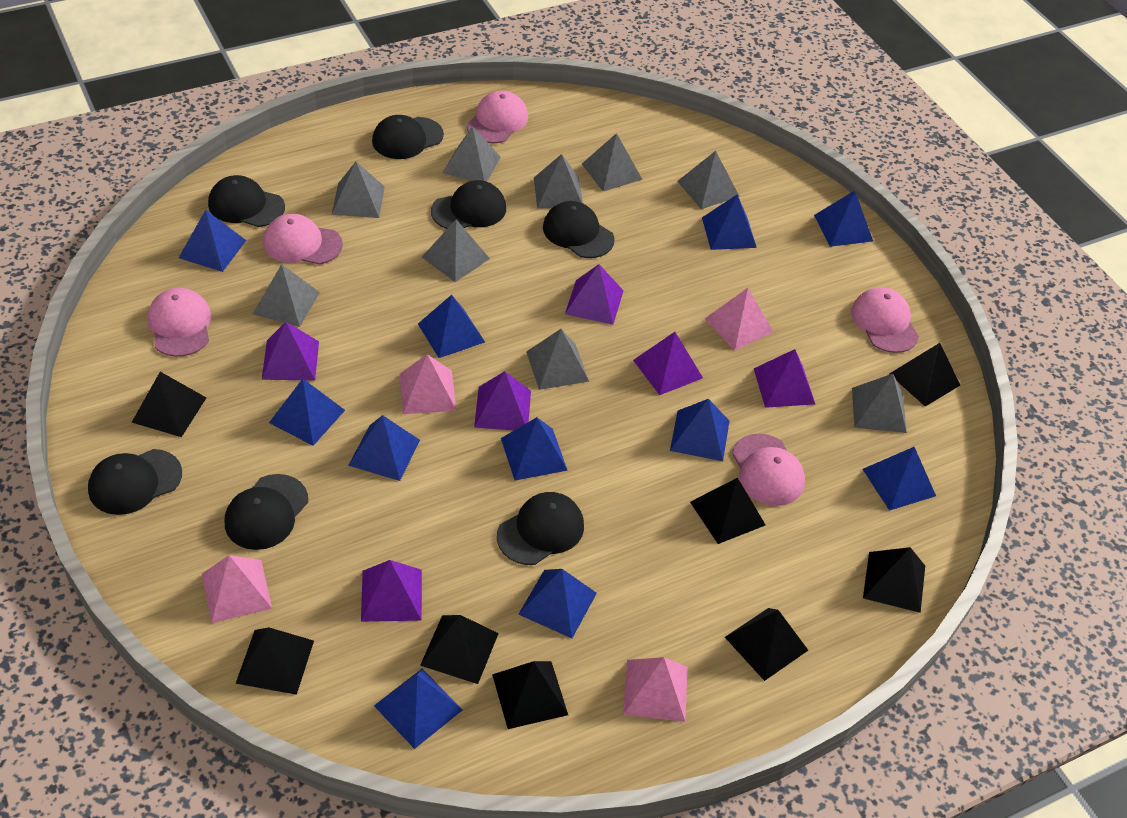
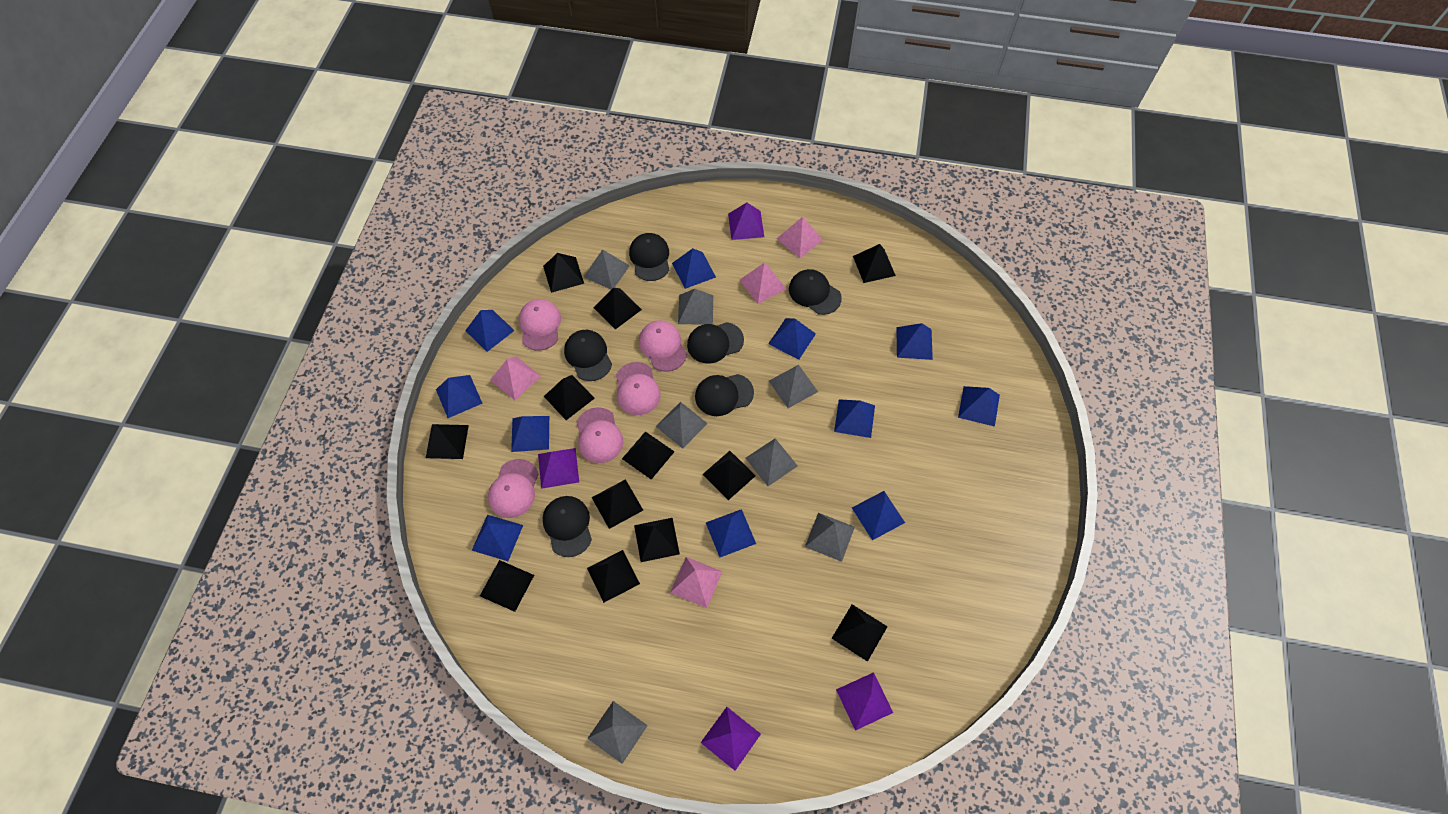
black cap: 7 -> 6
black pyramid: 8 -> 12
grey pyramid: 9 -> 7
purple pyramid: 6 -> 4

